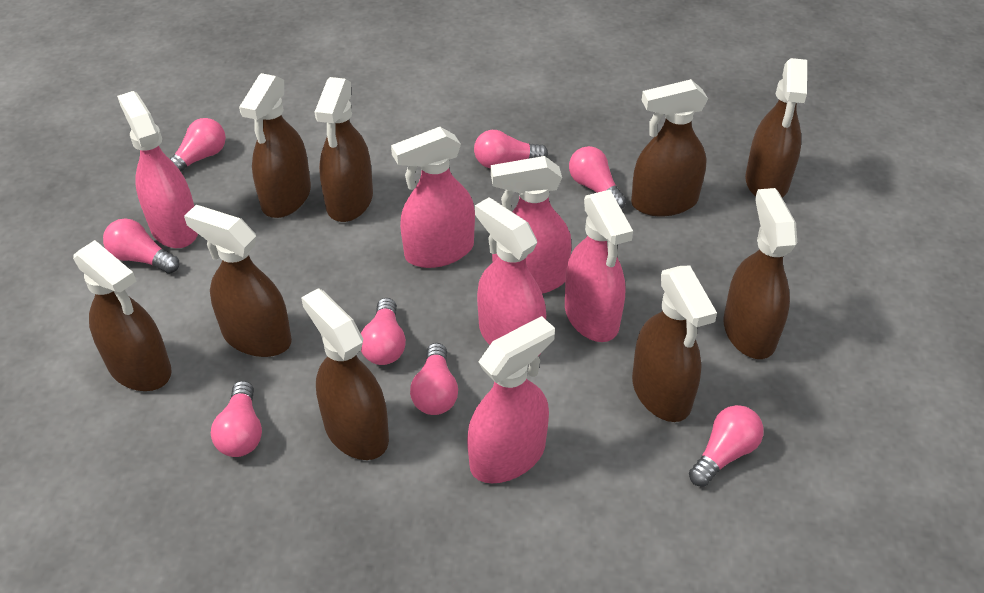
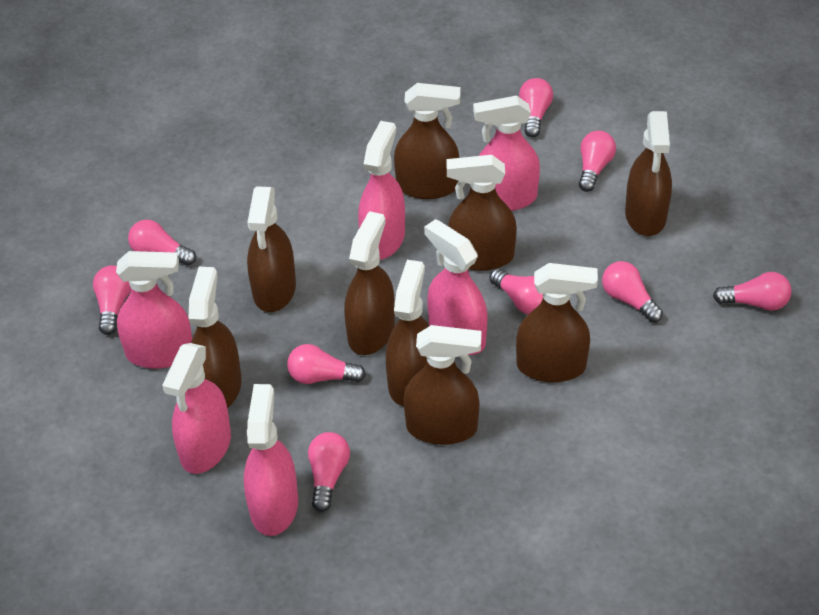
pink light bulb: 8 -> 9

